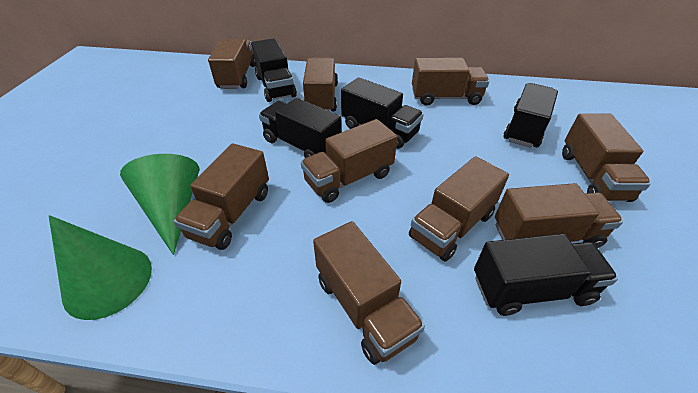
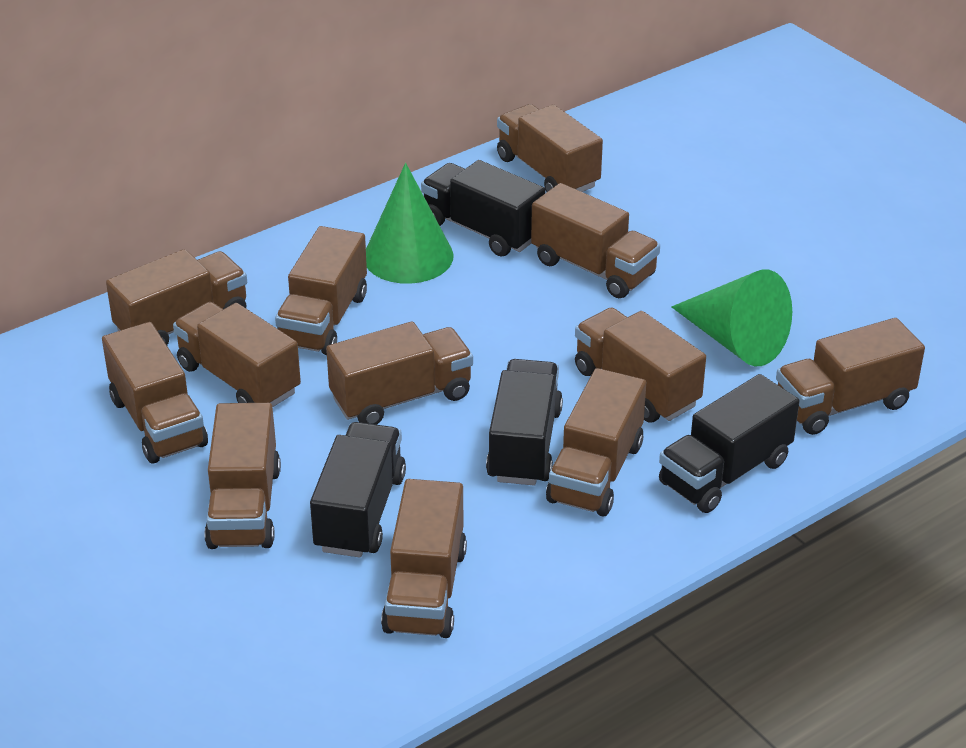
black truck: 5 -> 4
brown truck: 9 -> 12

